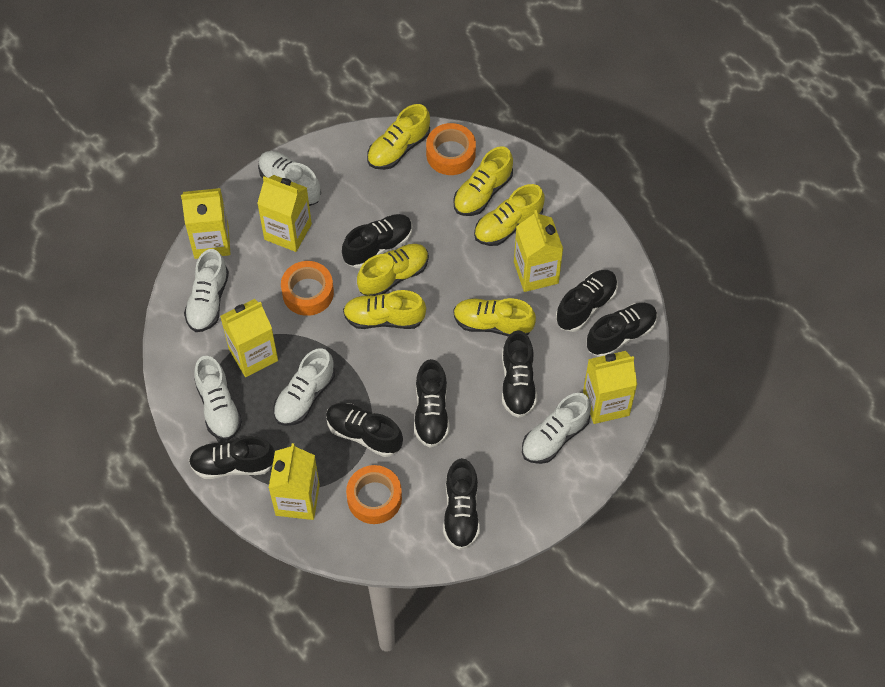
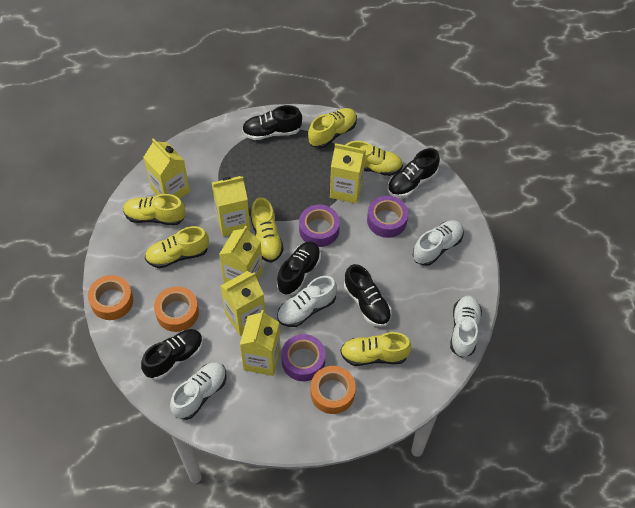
black shoe: 8 -> 5
purple tape: 0 -> 3
white shoe: 5 -> 4

